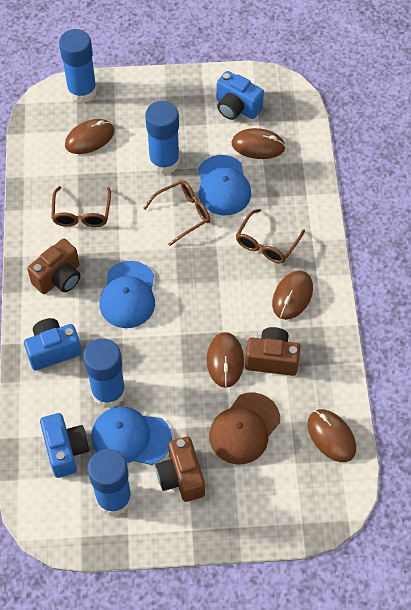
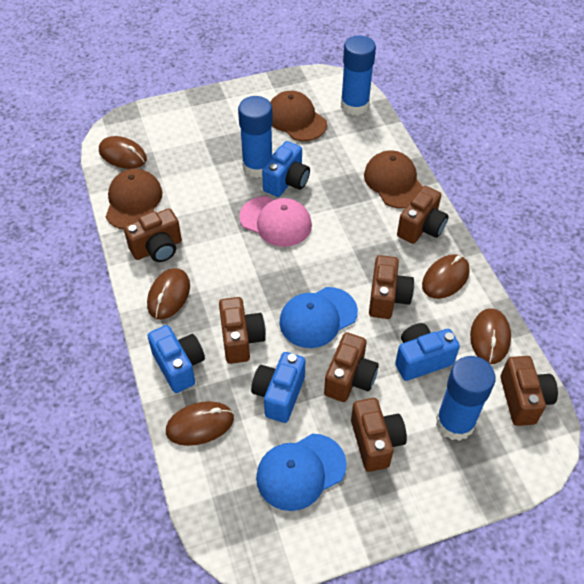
blue camera: 3 -> 4
blue cap: 3 -> 2
blue glue stick: 4 -> 3
brown camera: 3 -> 7
brown cap: 1 -> 3
brown glasses: 3 -> 0
pink cap: 0 -> 1

